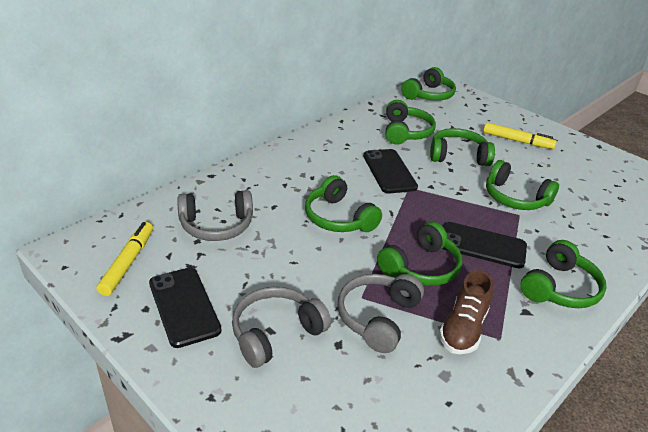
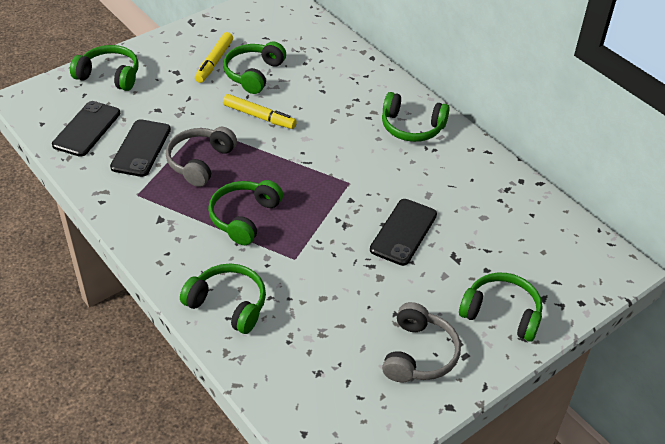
brown shoe: 1 -> 0
green headphones: 7 -> 6
grey headphones: 3 -> 2

